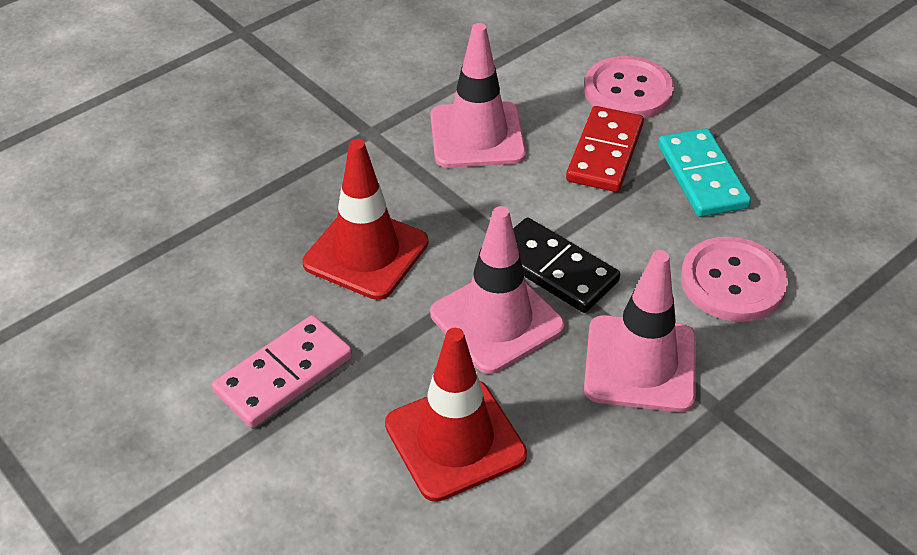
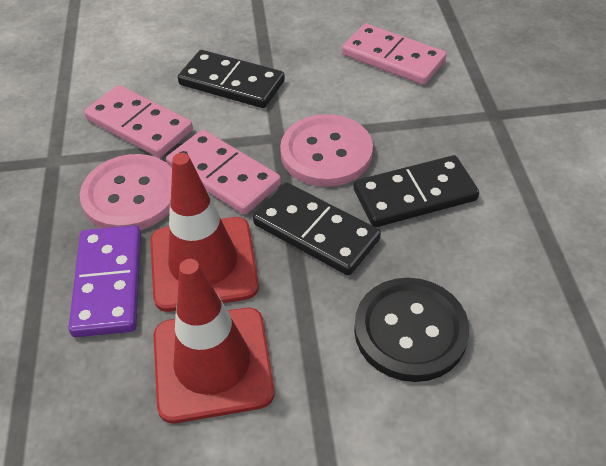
black button: 0 -> 1
black domino: 1 -> 3
pink domino: 1 -> 3
pink traffic cone: 3 -> 0
purple domino: 0 -> 1
red domino: 1 -> 0
turquoise domino: 1 -> 0

